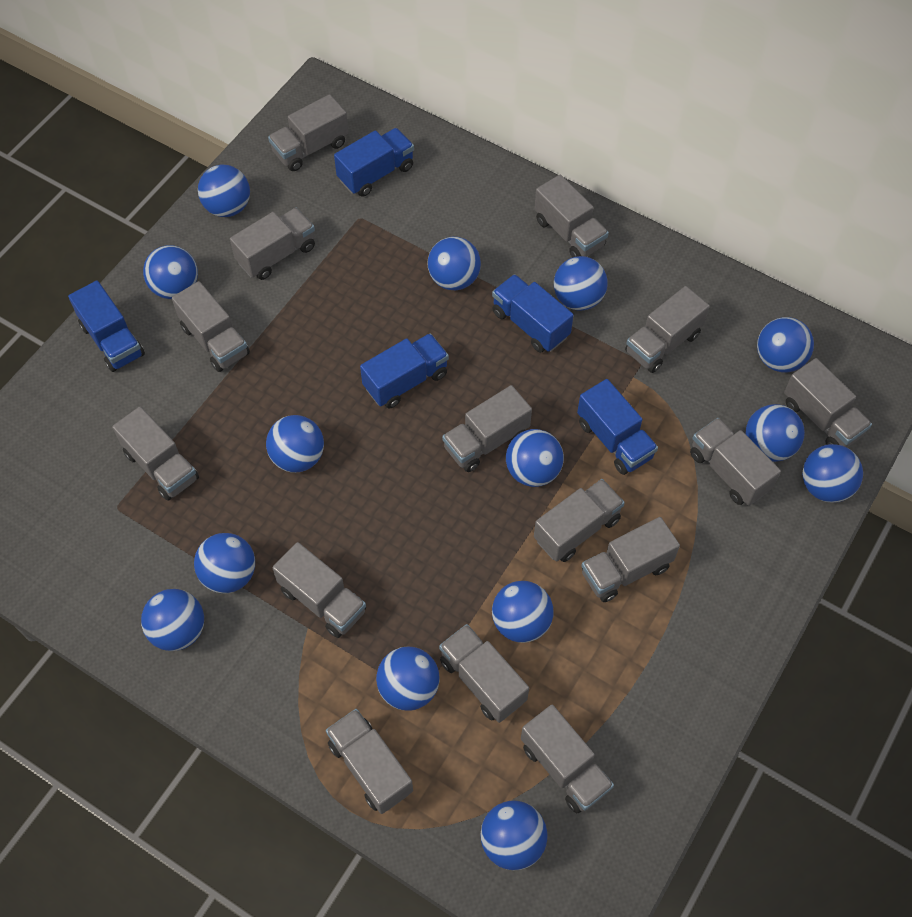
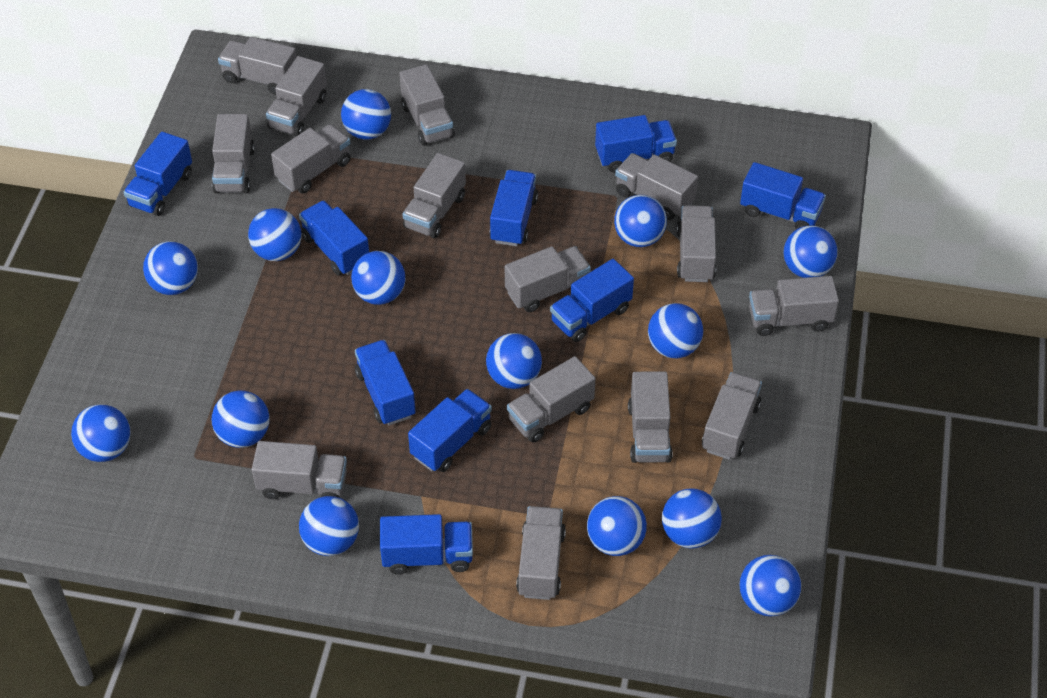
blue truck: 5 -> 9

